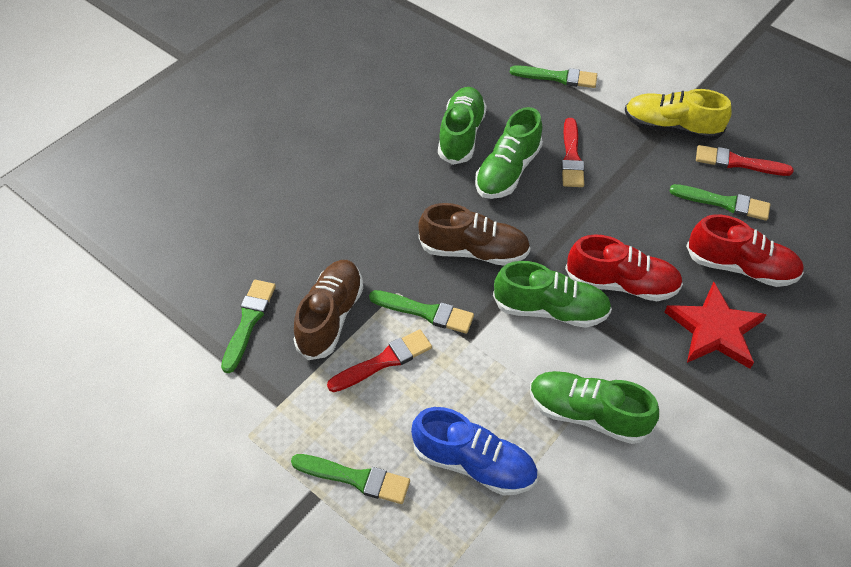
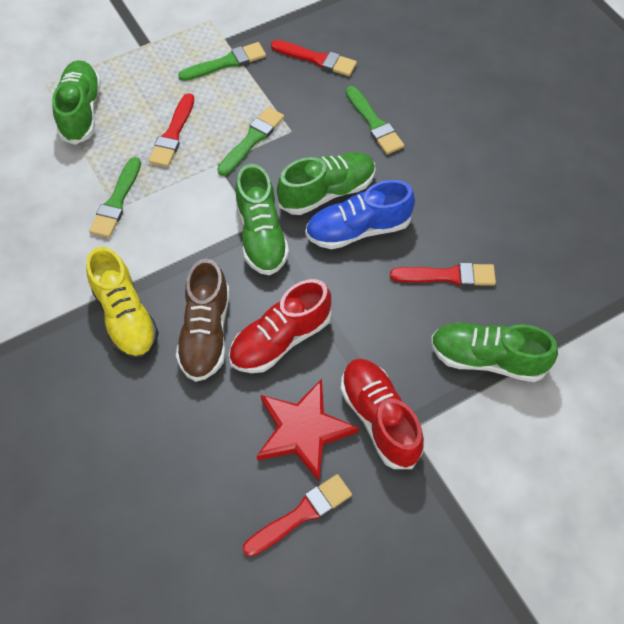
brown shoe: 2 -> 1
green brush: 5 -> 4
red brush: 3 -> 4

